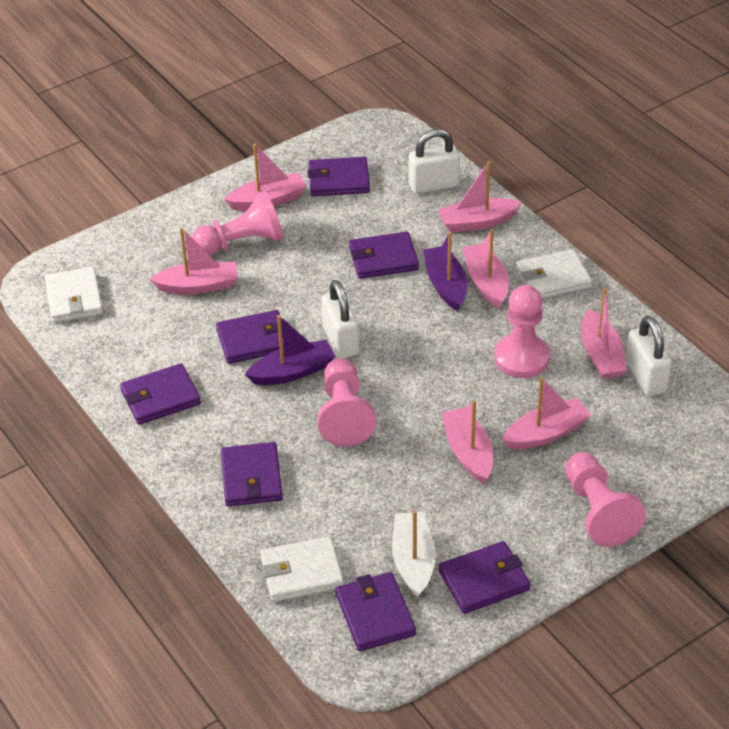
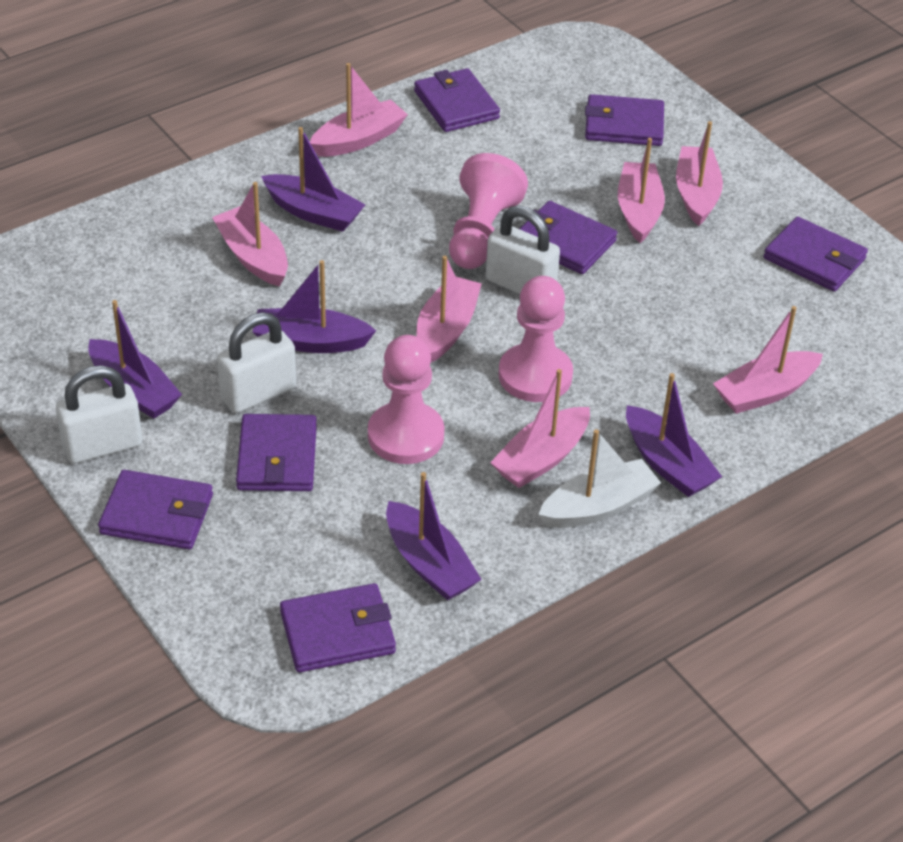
pink pawn: 4 -> 3
purple boat: 2 -> 5
white wallet: 3 -> 0

